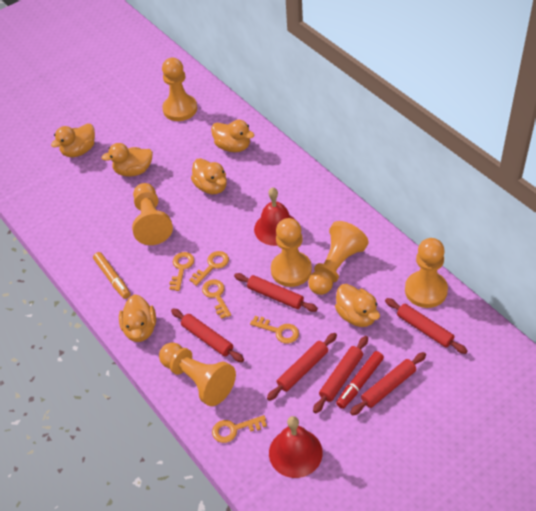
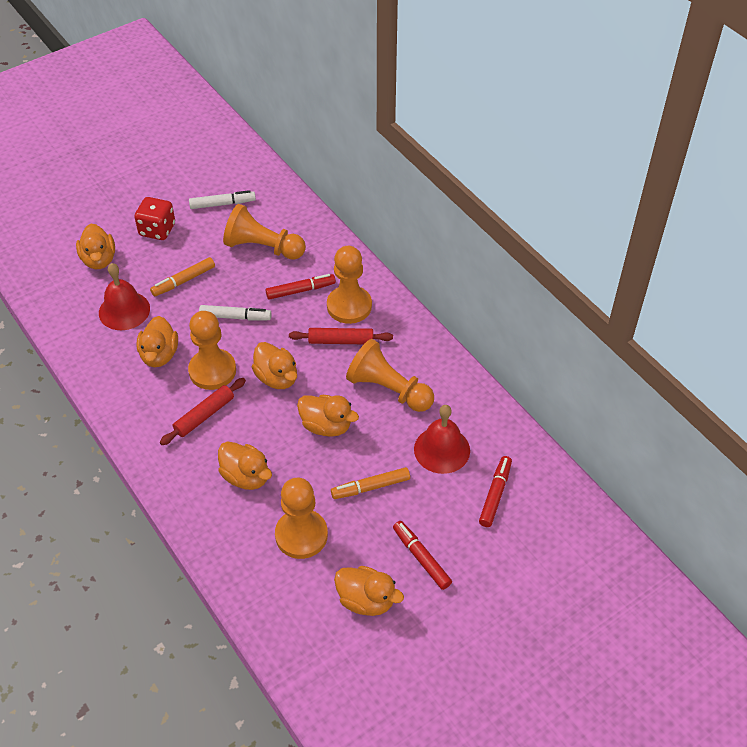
orange key: 5 -> 0
orange marker: 1 -> 2
orange pawn: 6 -> 5
red dice: 0 -> 1
red marker: 1 -> 3
red rolling pin: 6 -> 2
white marker: 0 -> 2

